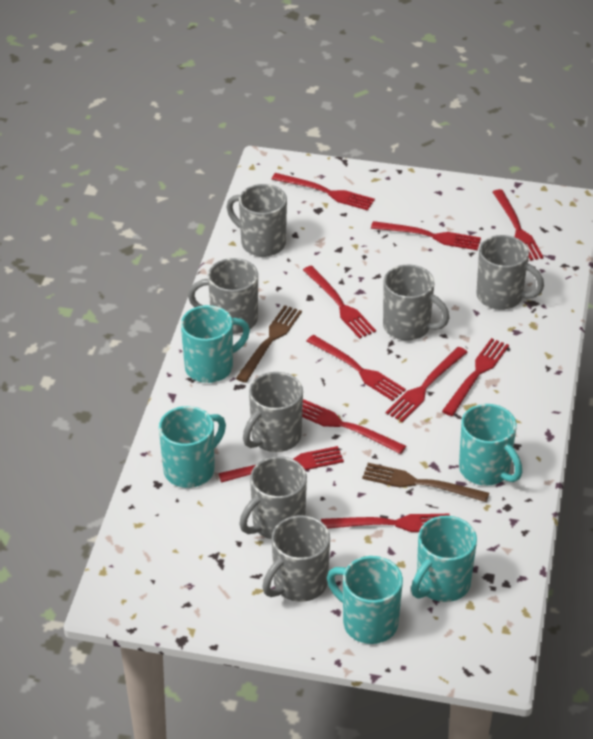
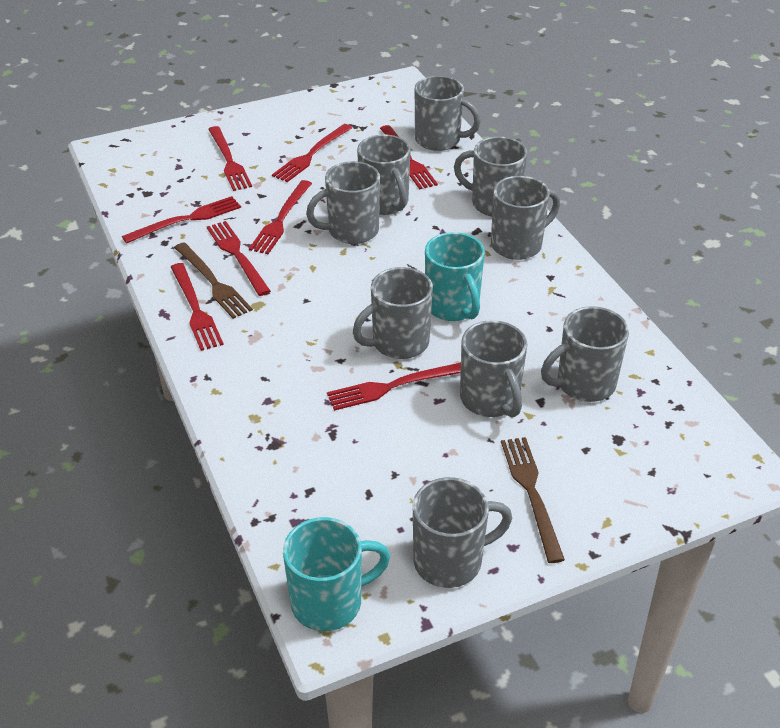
grey mug: 7 -> 9
red fork: 10 -> 8
turquoise mug: 5 -> 2

